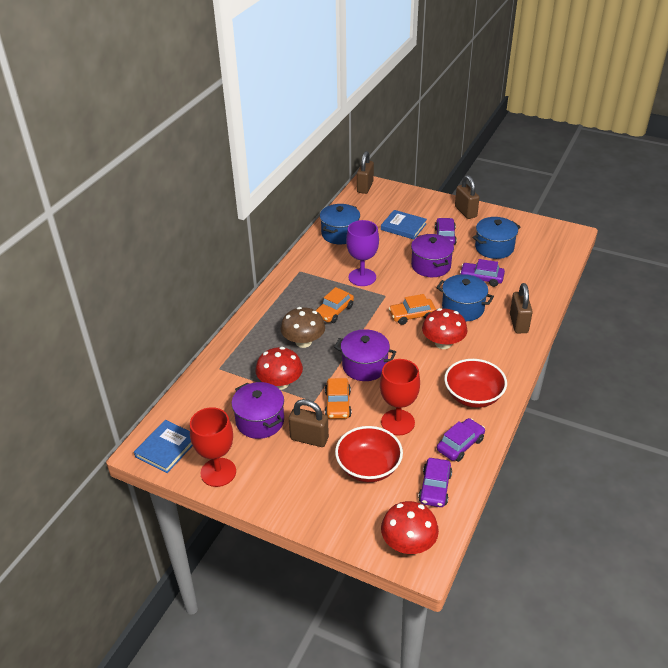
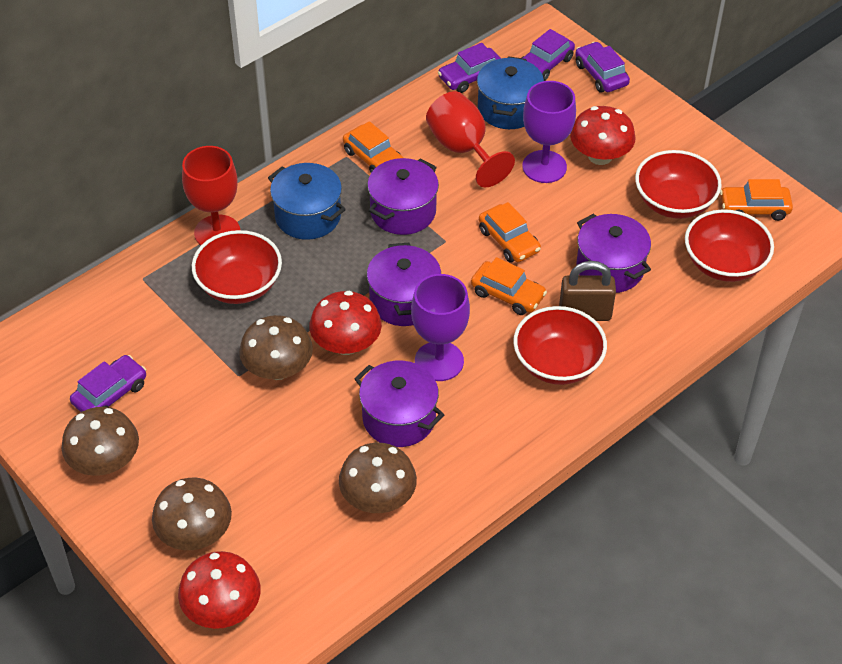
blue book: 2 -> 0
blue pot: 3 -> 2
brown mushroom: 1 -> 4
brown padlock: 4 -> 1
orange car: 3 -> 4
purple goblet: 1 -> 2
purple pot: 3 -> 4
red bowl: 2 -> 4

